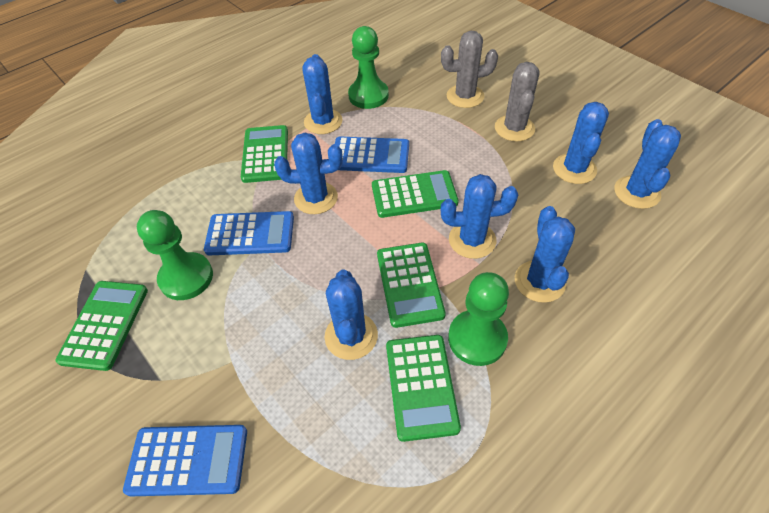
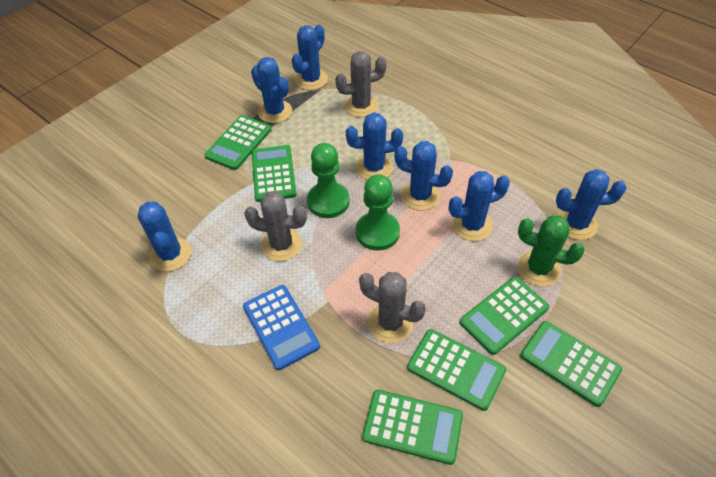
blue calculator: 3 -> 1
green cactus: 0 -> 1
green calculator: 5 -> 6
green pawn: 3 -> 2
grey cactus: 2 -> 3

